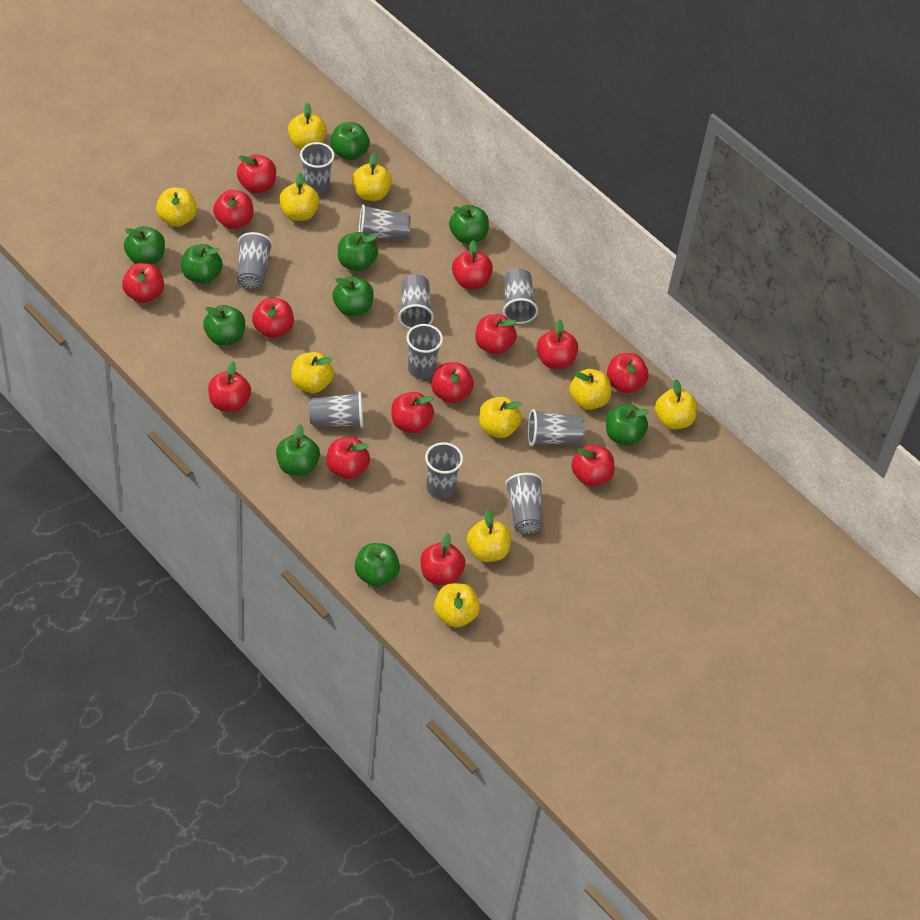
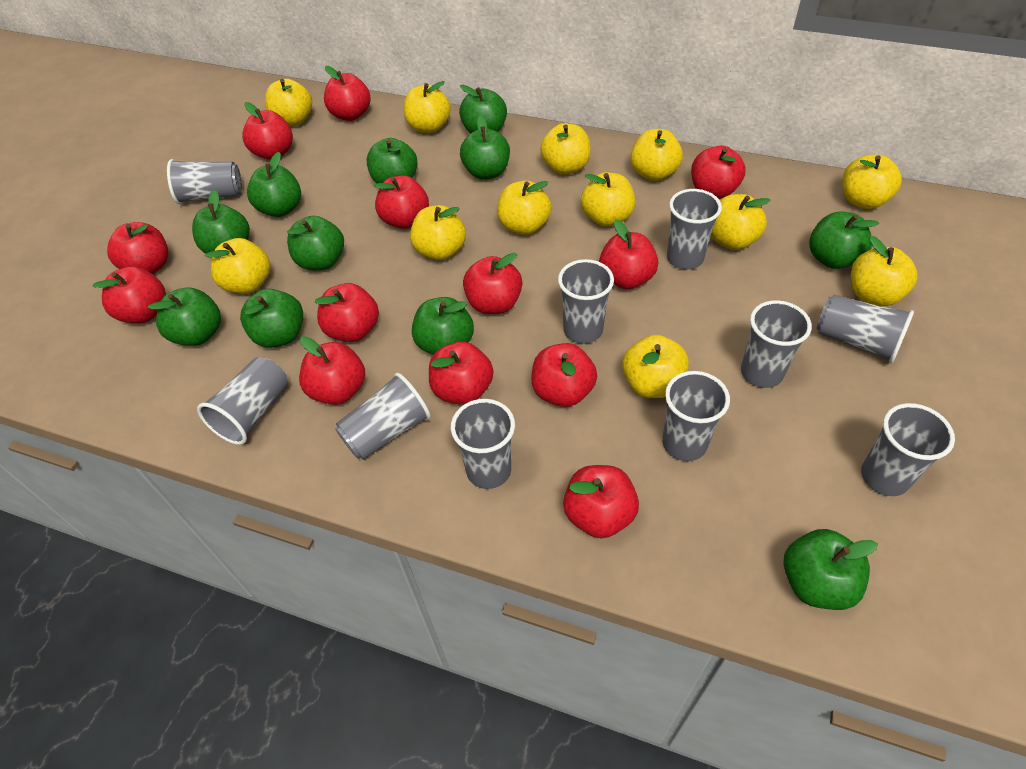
green apple: 10 -> 11
red apple: 14 -> 13
yellow apple: 10 -> 12

